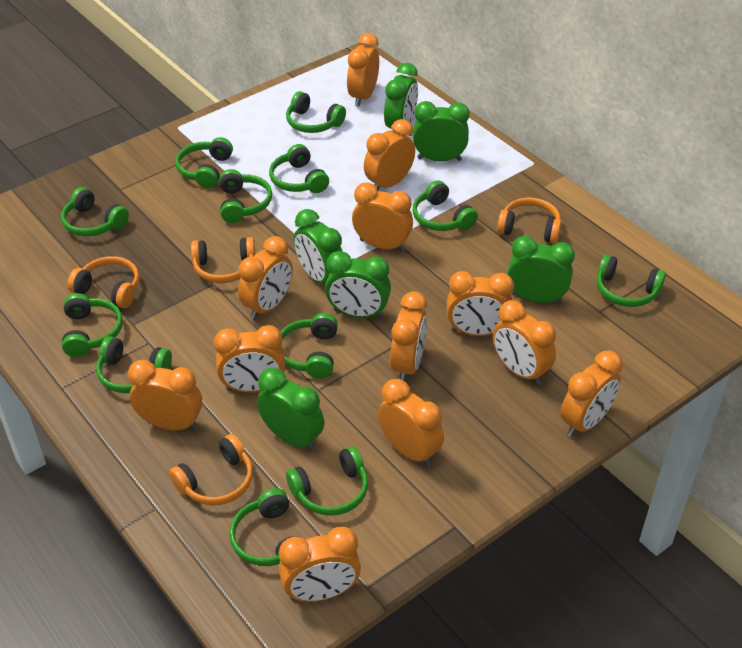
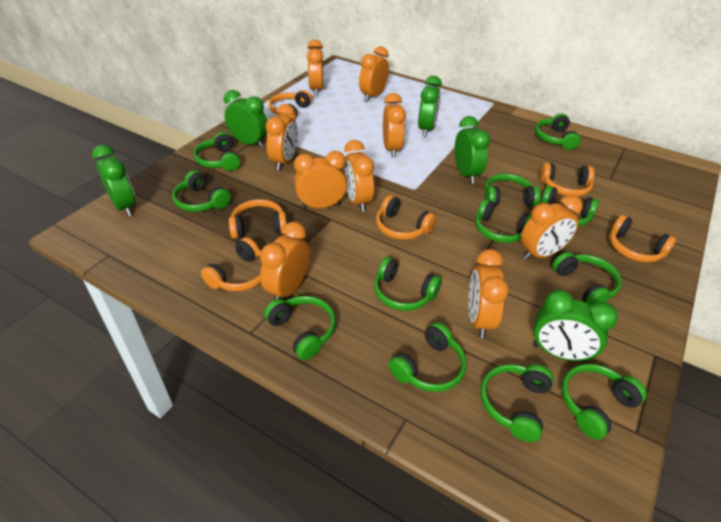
green clock: 6 -> 5
orange clock: 12 -> 9
orange headphones: 4 -> 6

